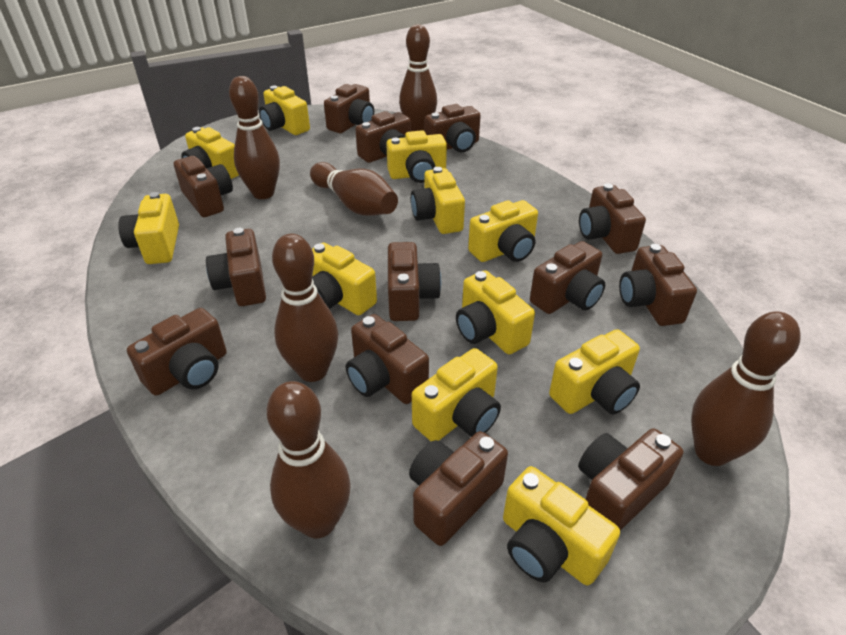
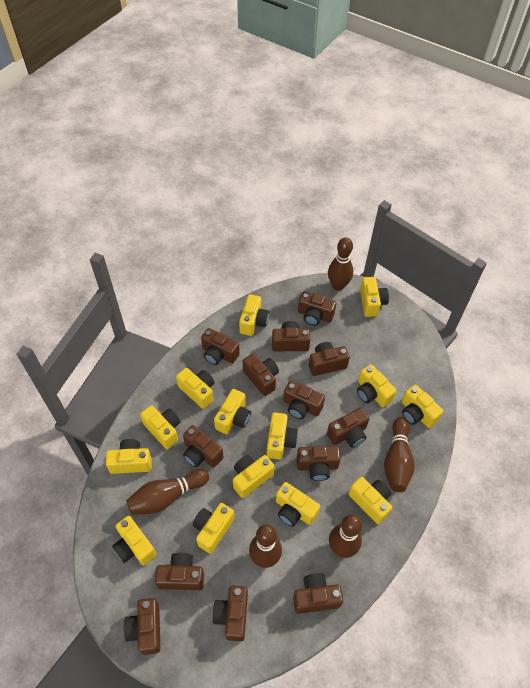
brown bowling pin: 6 -> 5
yellow camera: 11 -> 14

